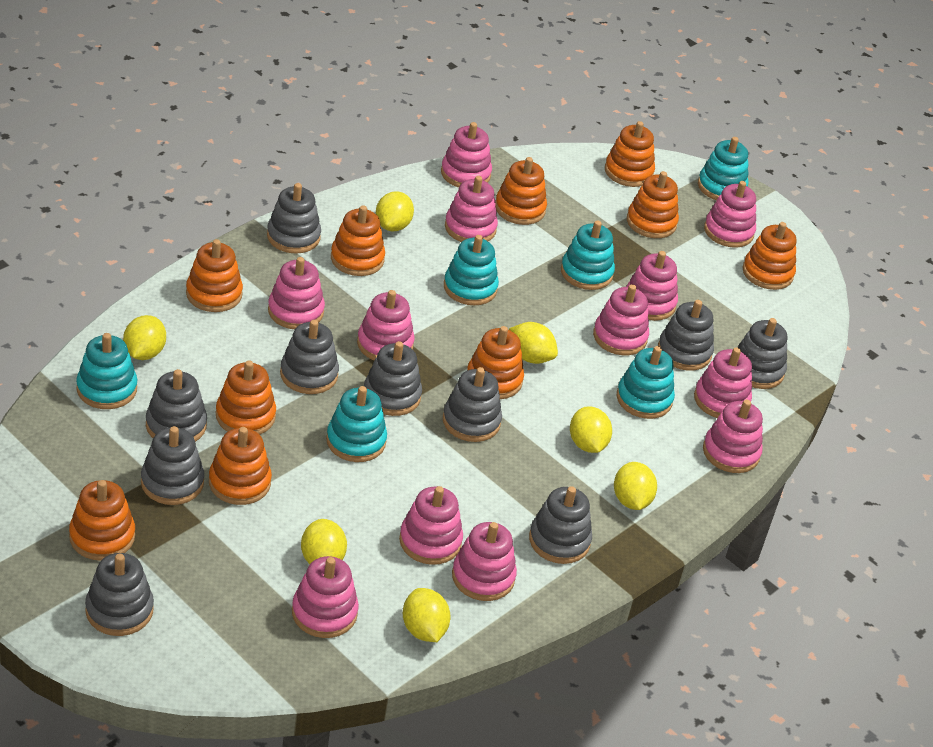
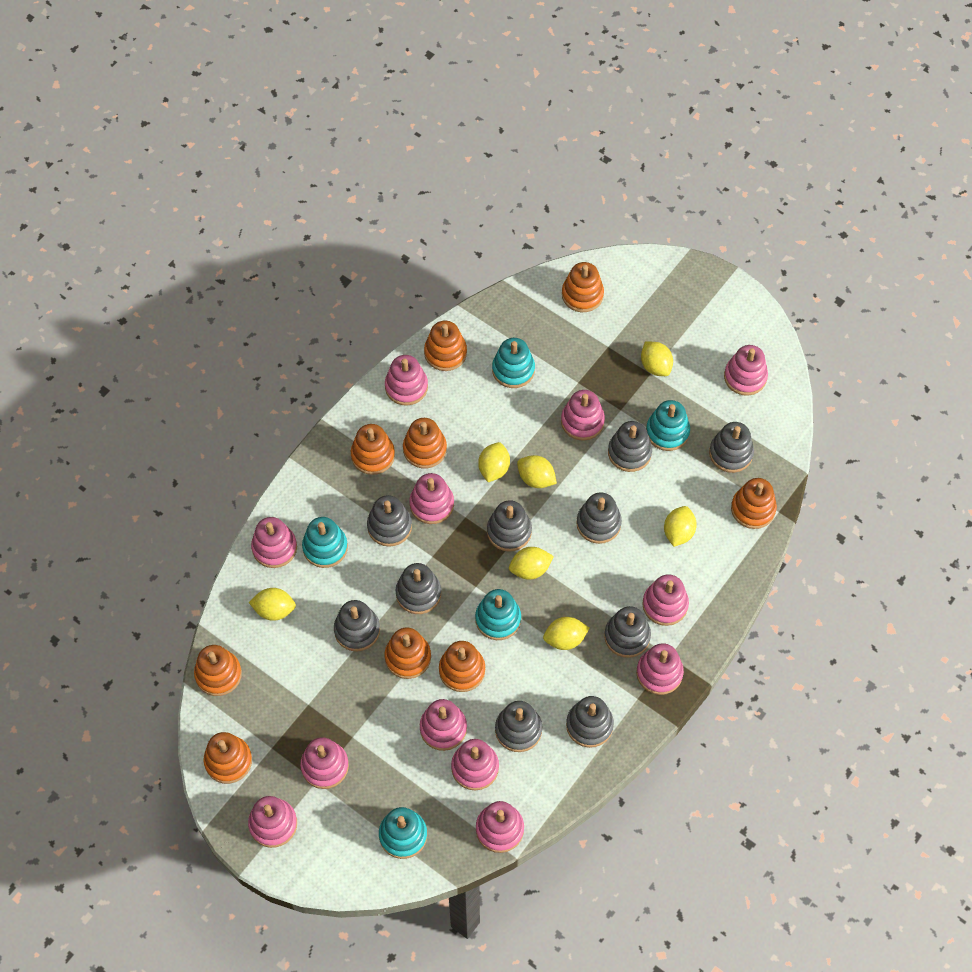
orange stacking toy: 10 -> 9
turquoise stacking toy: 6 -> 5

